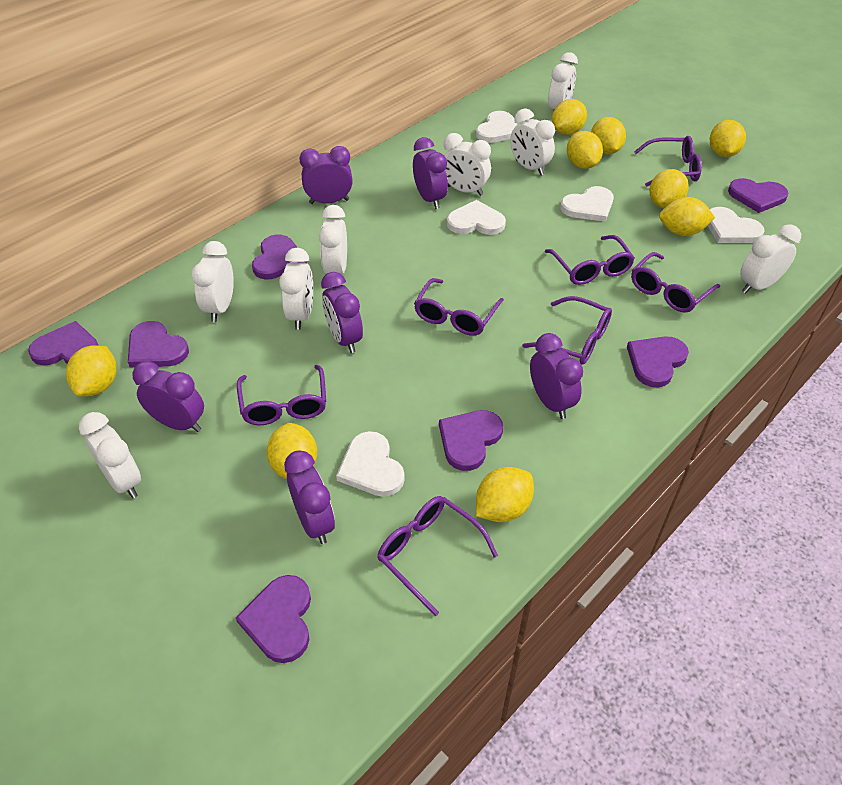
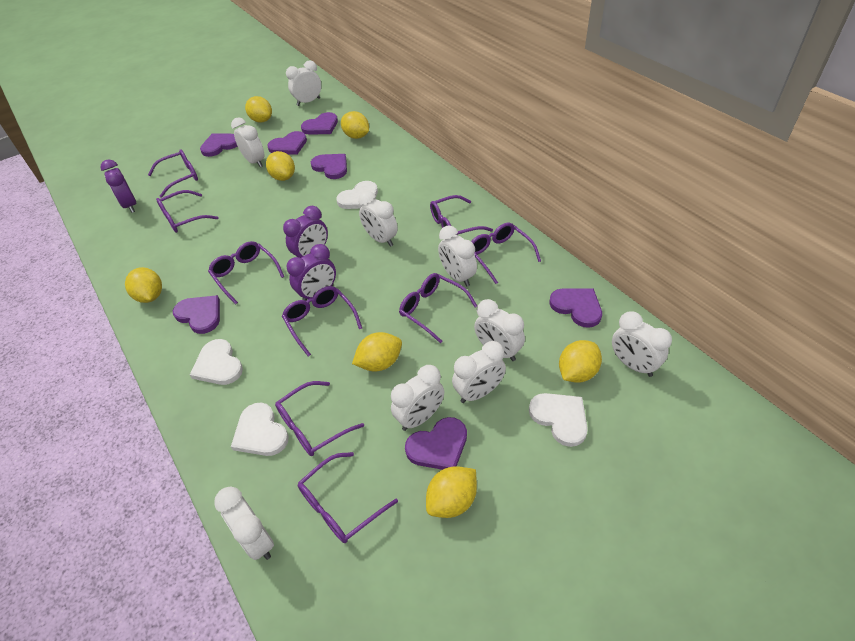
purple clock: 6 -> 3
purple glasses: 7 -> 9
white clock: 8 -> 9
white heart: 5 -> 4
yellow lemon: 9 -> 7

